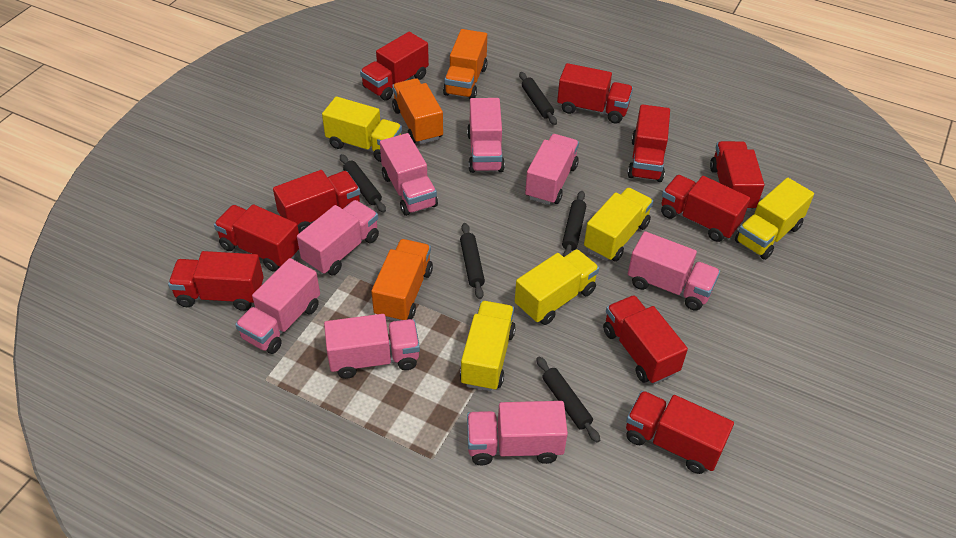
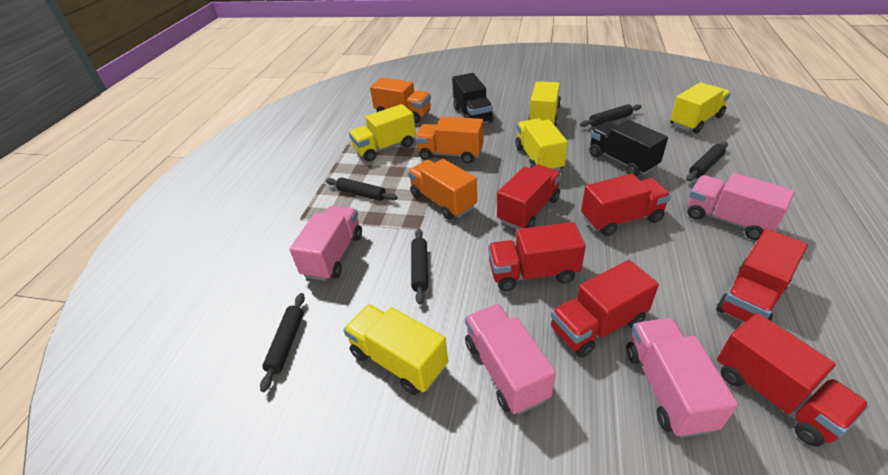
black truck: 0 -> 2
pink truck: 8 -> 4
red truck: 10 -> 6

